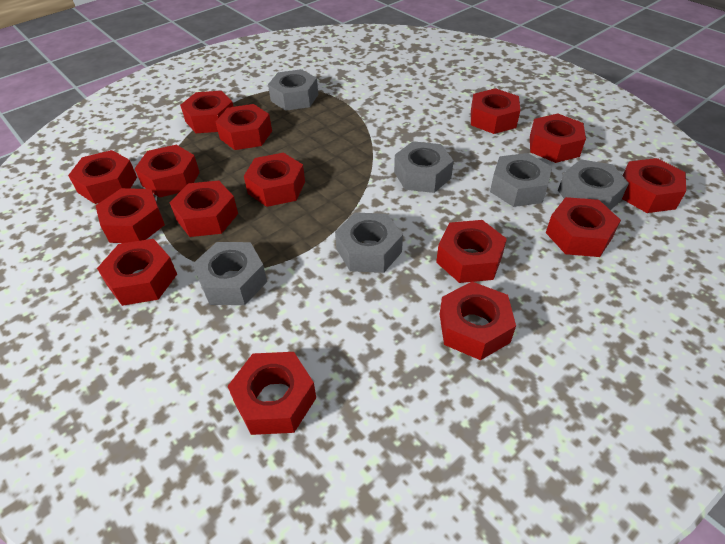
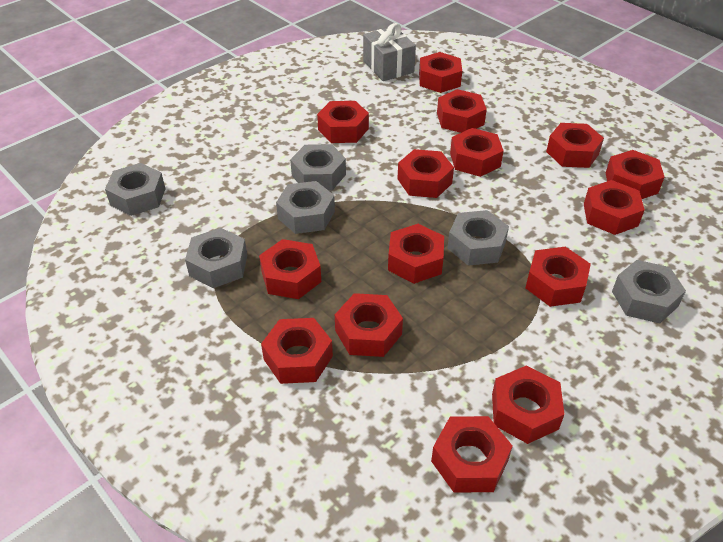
grey gift: 0 -> 1

